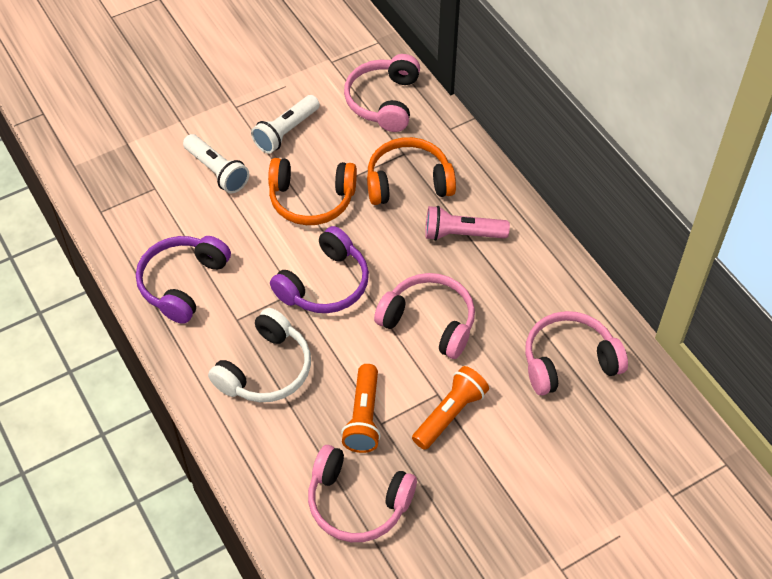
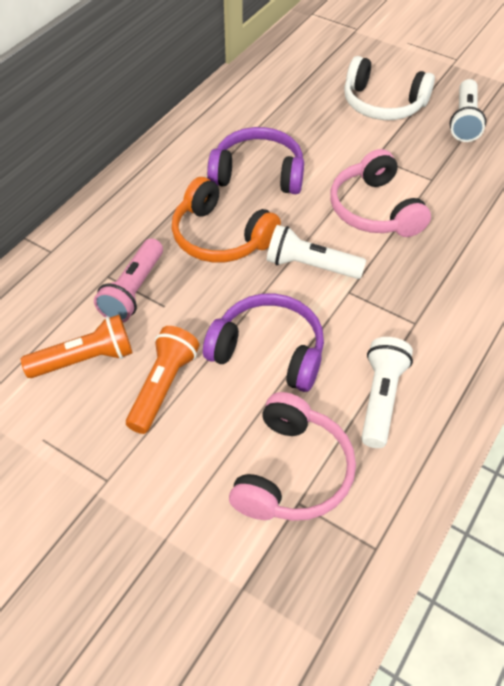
orange headphones: 2 -> 1
pink headphones: 4 -> 2
white flashlight: 2 -> 3

